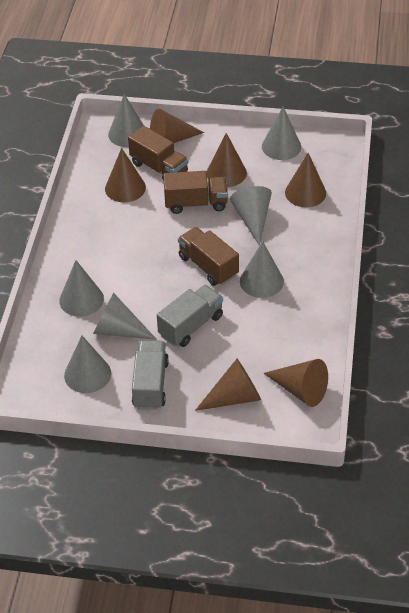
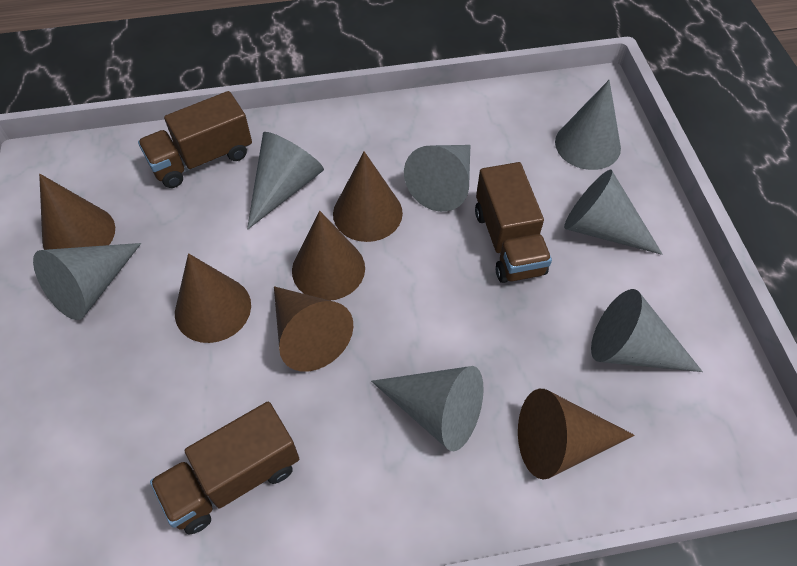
grey truck: 2 -> 0

